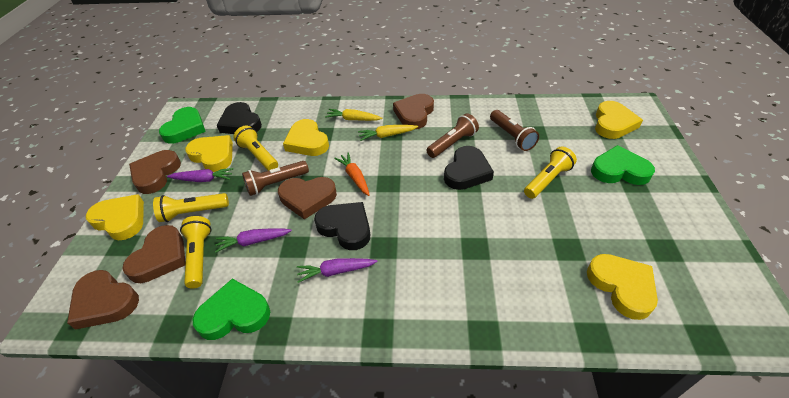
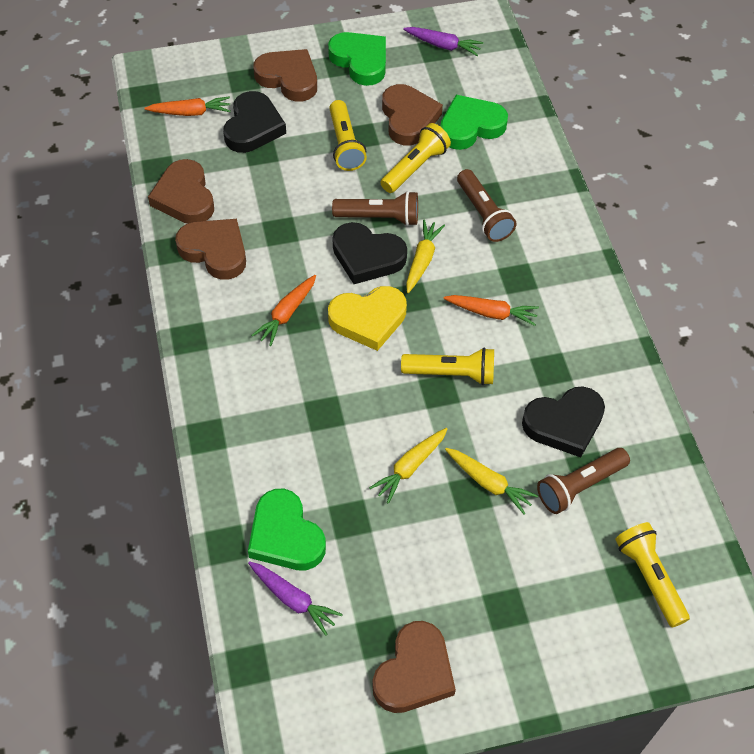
orange carrot: 1 -> 3
purple carrot: 3 -> 2
yellow carrot: 2 -> 3
yellow heart: 5 -> 1

